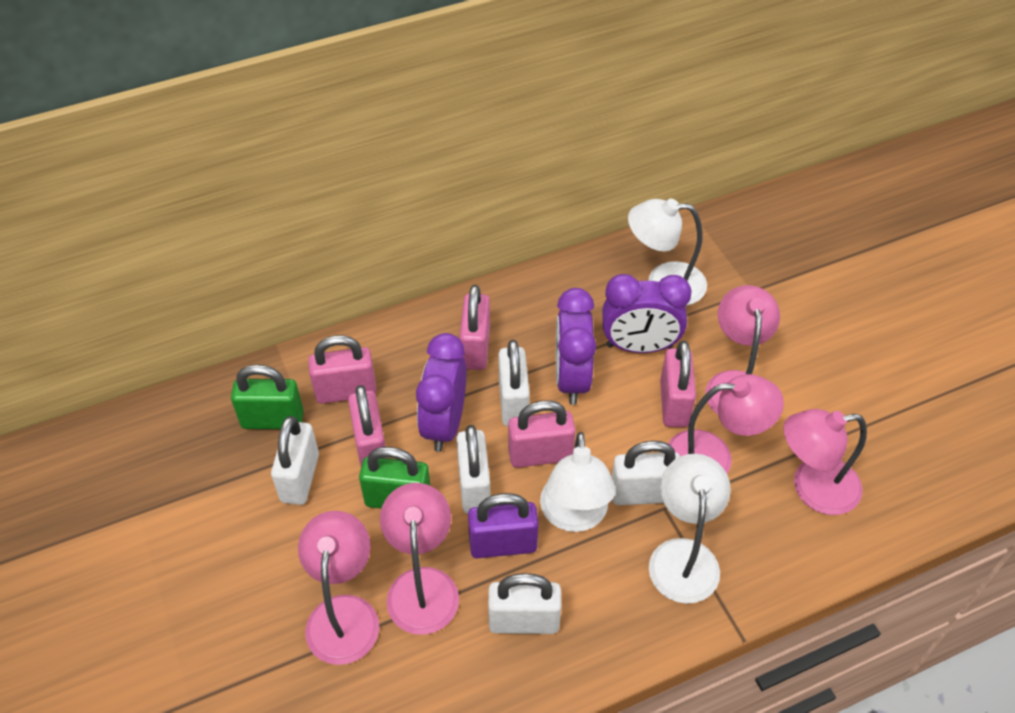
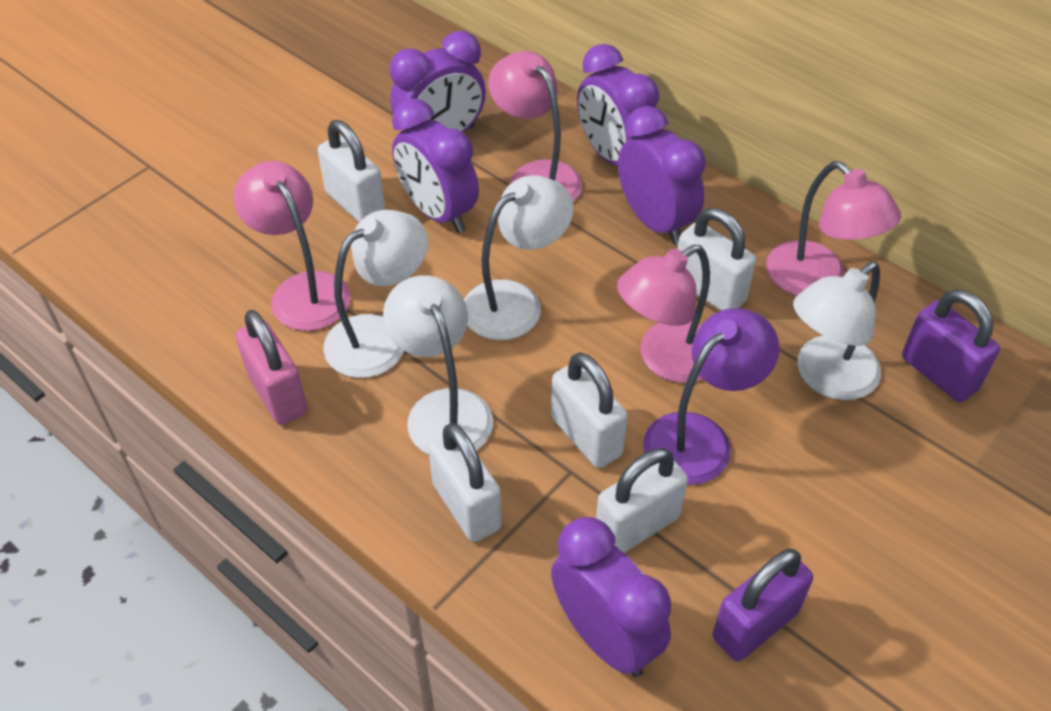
green padlock: 2 -> 0
pink lamp: 5 -> 4
pink padlock: 5 -> 1
purple clock: 3 -> 5
purple lamp: 0 -> 1
purple padlock: 1 -> 2
white lamp: 3 -> 4

